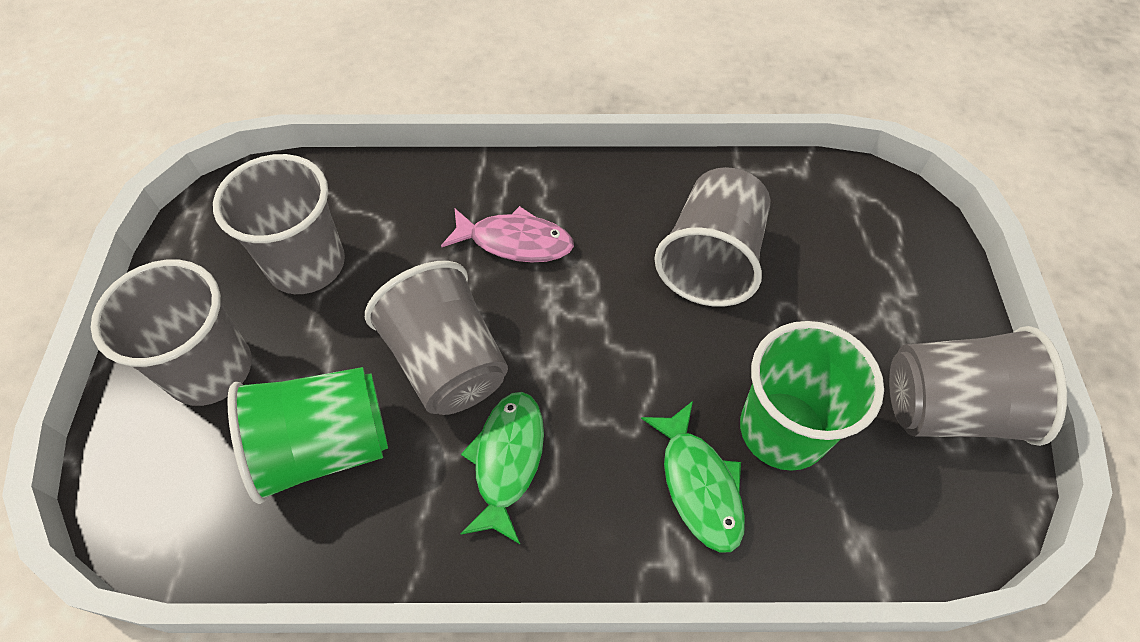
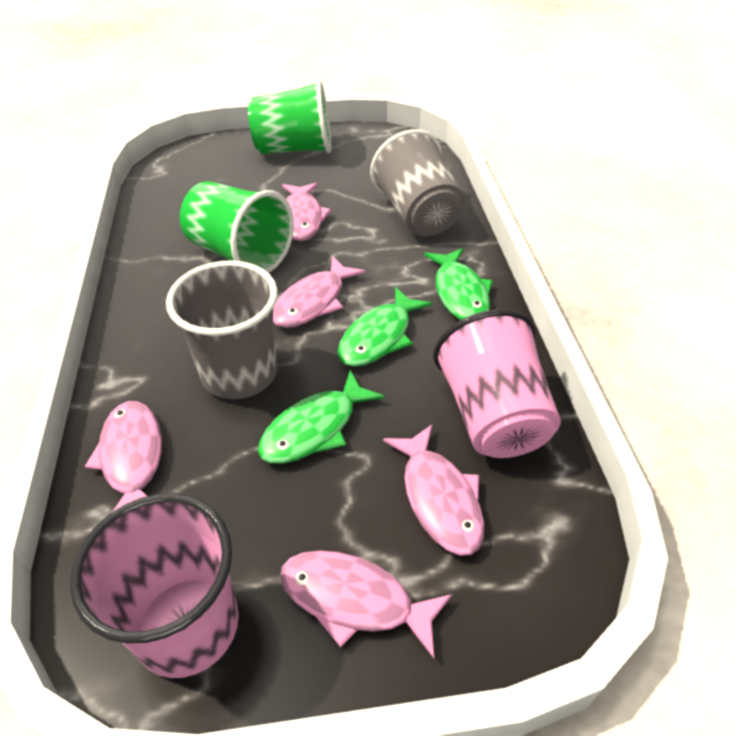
green fish: 2 -> 3
grey cup: 5 -> 2
pink cup: 0 -> 2
pink fish: 1 -> 5

